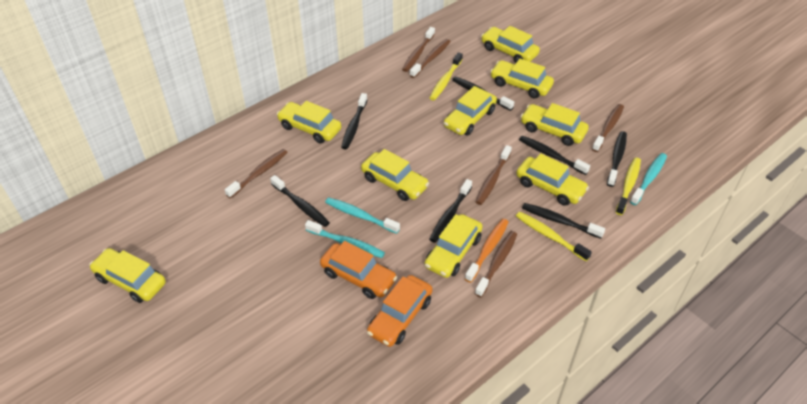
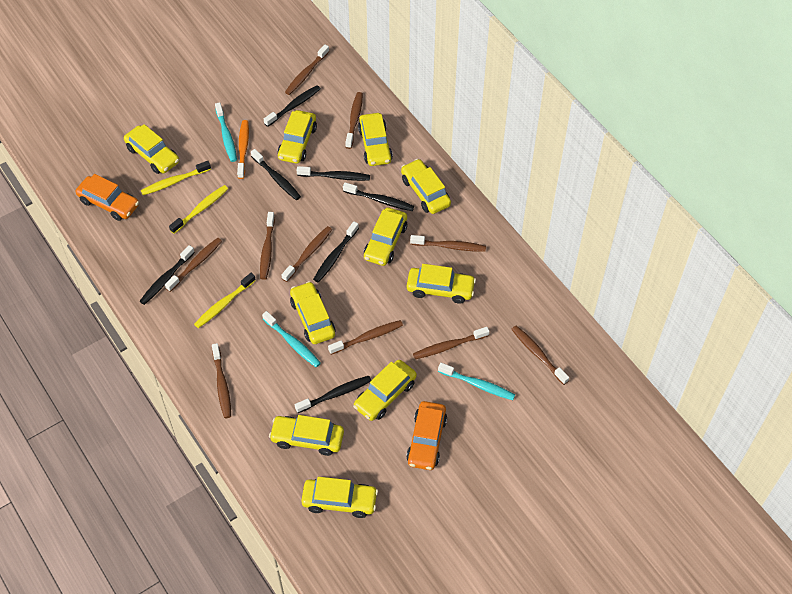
brown toothbrush: 6 -> 10
yellow car: 9 -> 10

